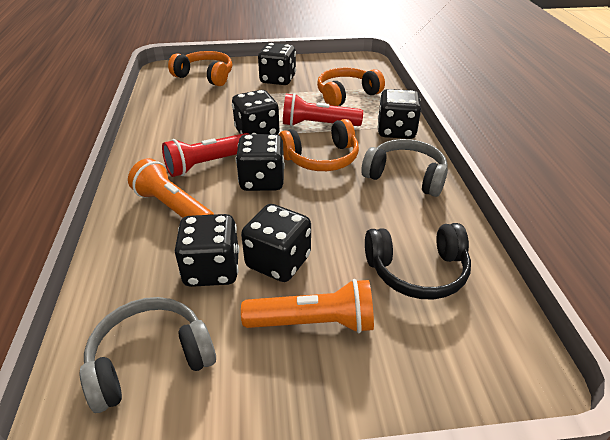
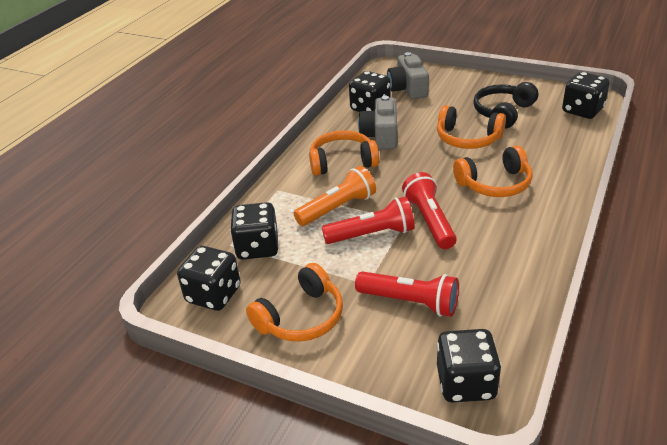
black dice: 6 -> 5
grey camera: 0 -> 2
grey headphones: 2 -> 0
orange flashlight: 2 -> 1
orange headphones: 3 -> 4
red flashlight: 2 -> 3

